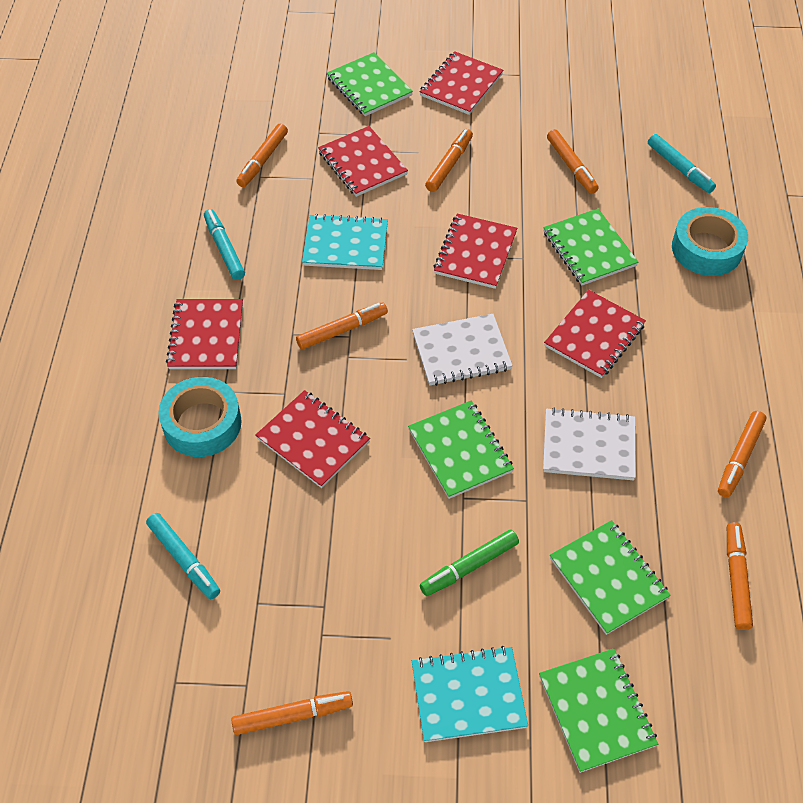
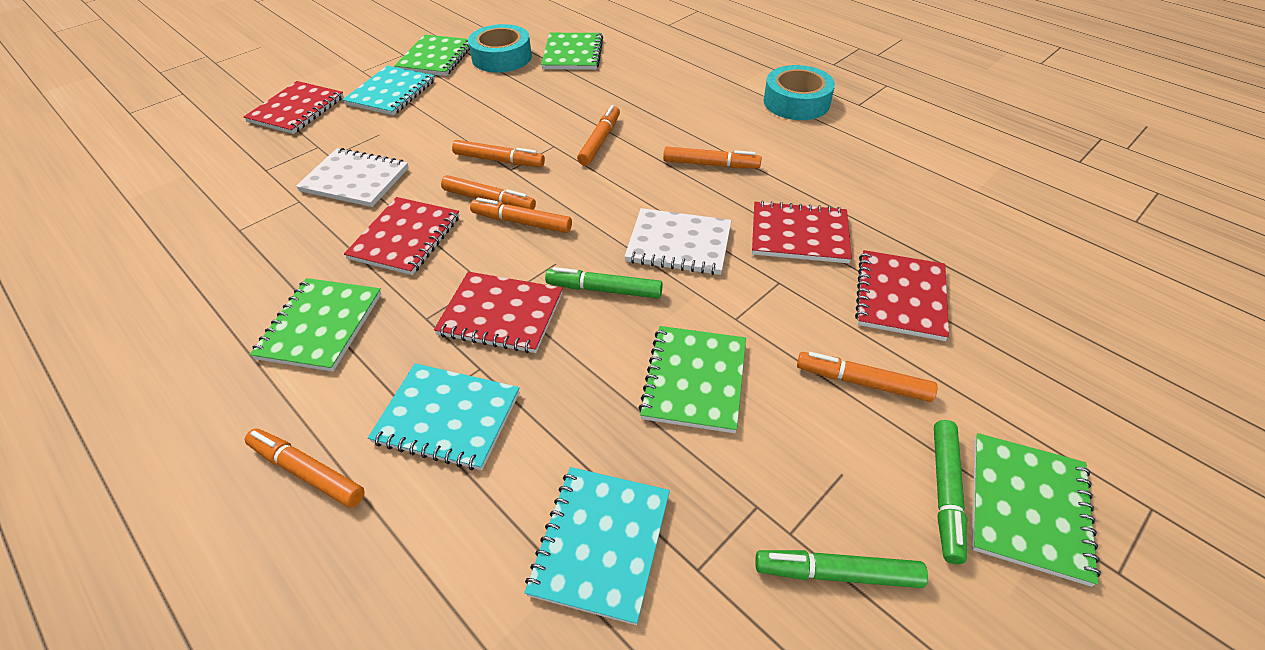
green marker: 1 -> 3
red notebook: 6 -> 5
turquoise marker: 3 -> 0
turquoise notebook: 2 -> 3

